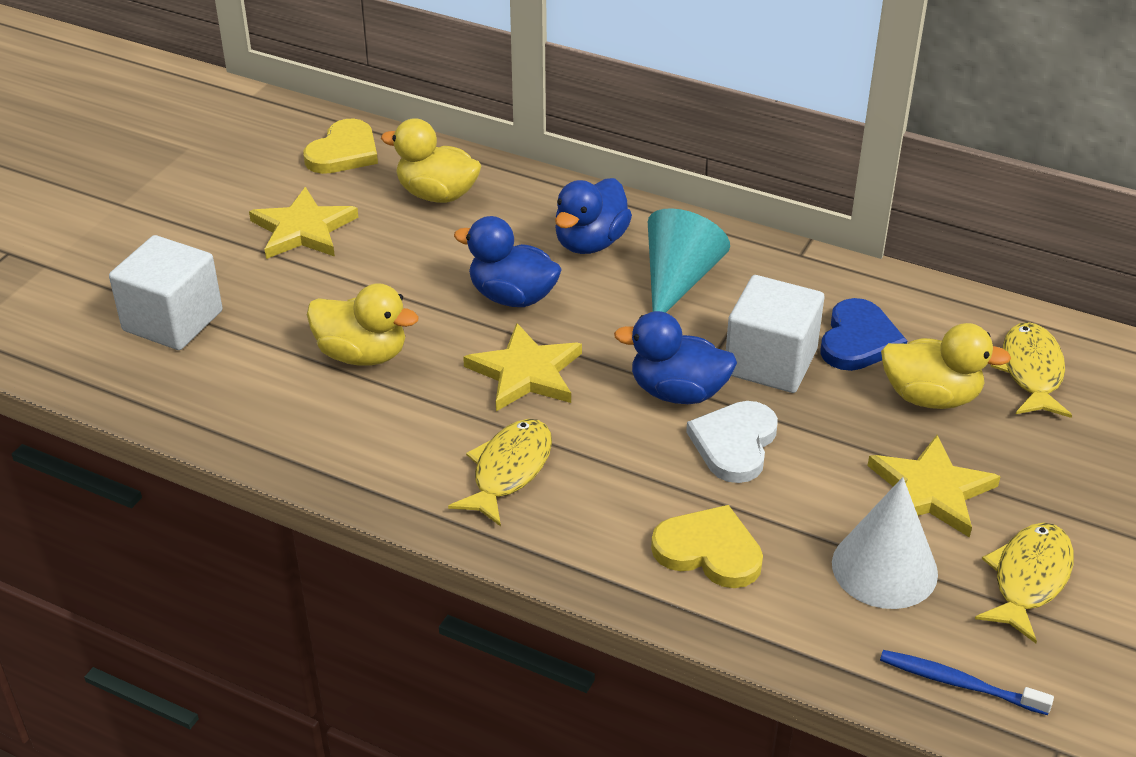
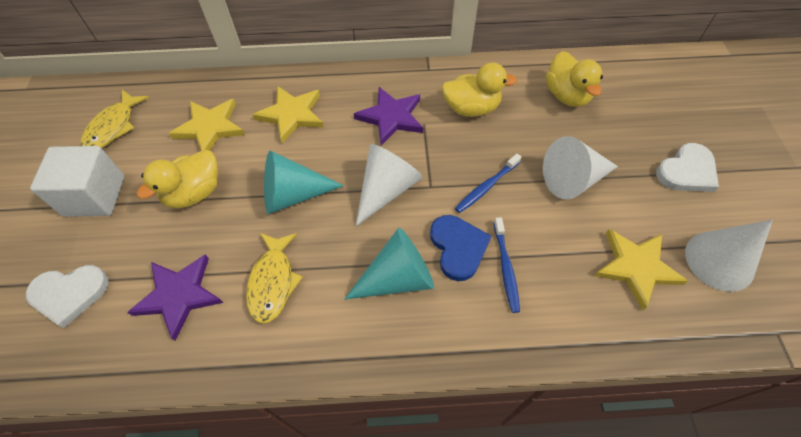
blue duck: 3 -> 0
blue toothbrush: 1 -> 2
purple star: 0 -> 2
turquoise cone: 1 -> 2
white cone: 1 -> 3
white cube: 2 -> 1
white heart: 1 -> 2
yellow fish: 3 -> 2
yellow heart: 2 -> 0

